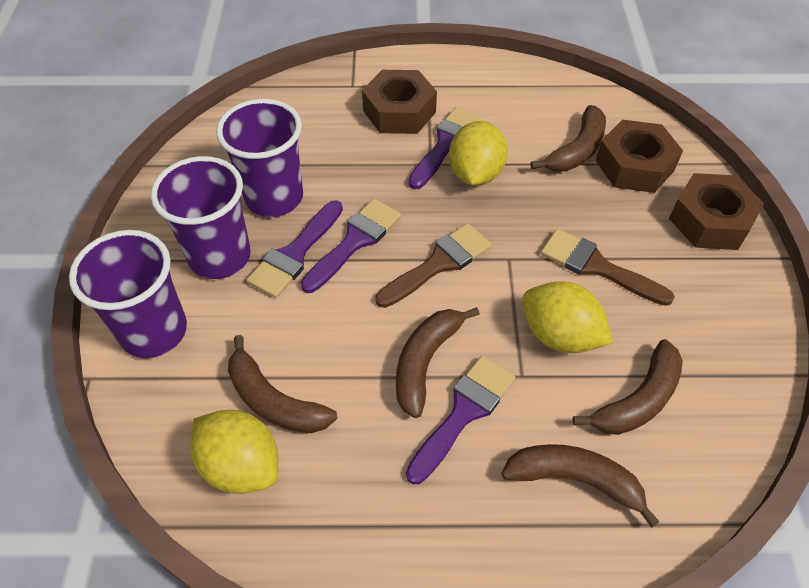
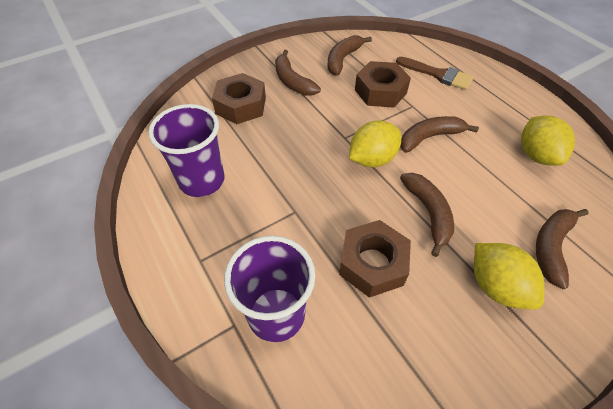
brown brush: 2 -> 1
purple brush: 4 -> 0
purple cup: 3 -> 2

